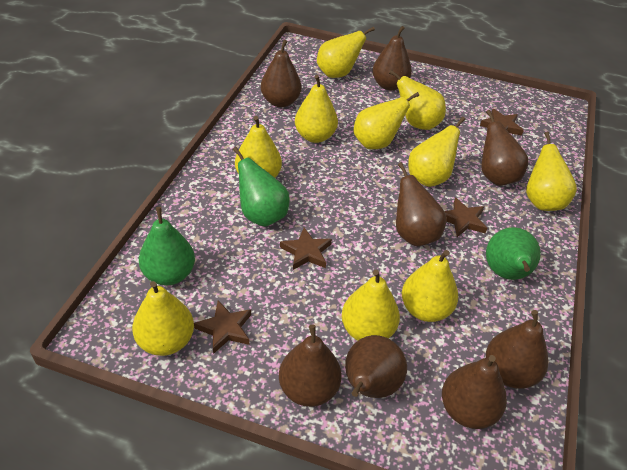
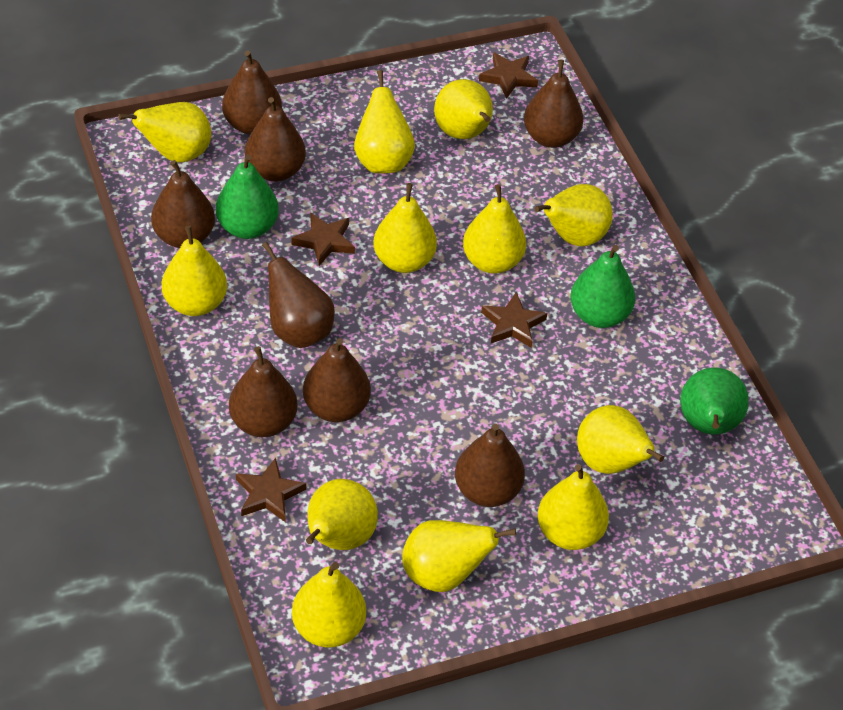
yellow pear: 10 -> 12

